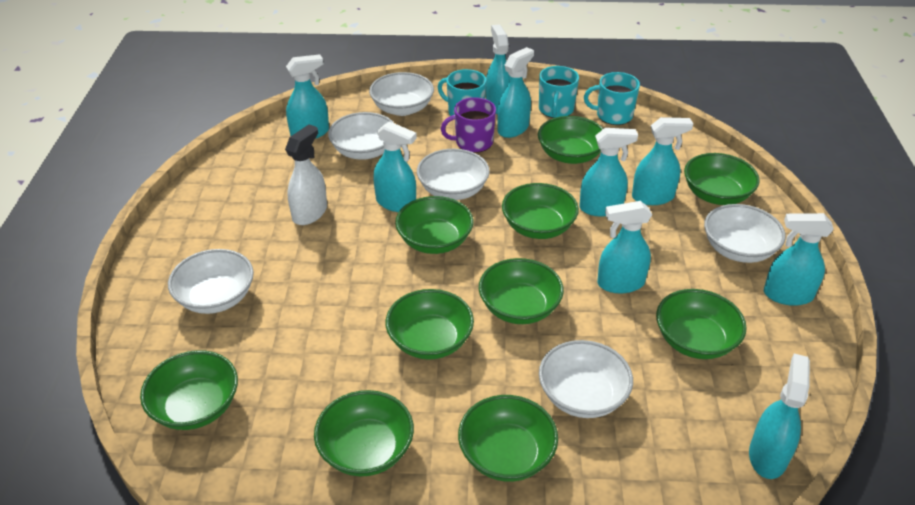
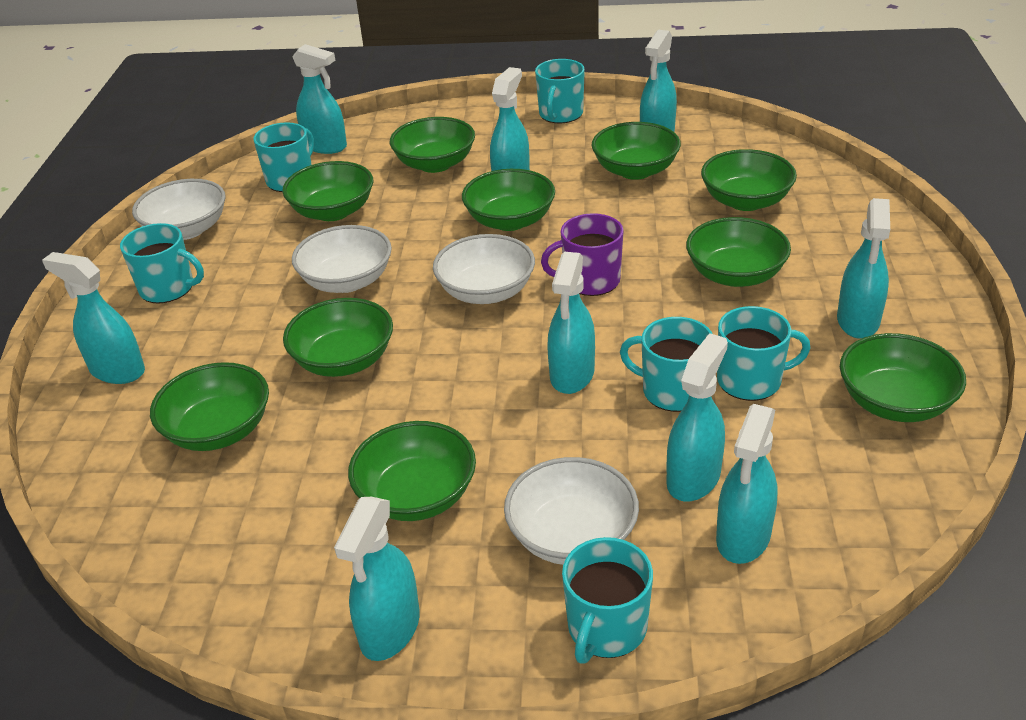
turquoise mug: 3 -> 6
white bowl: 6 -> 4
white spray bottle: 1 -> 0

